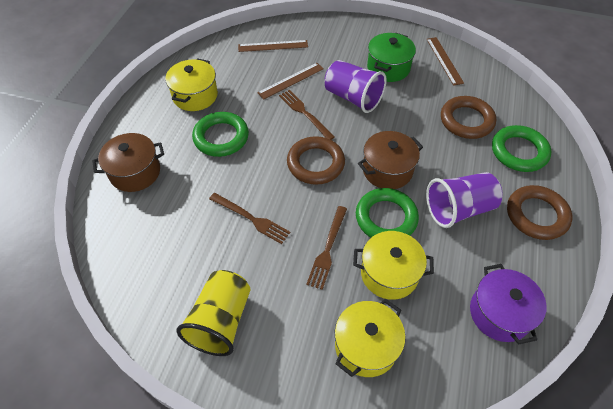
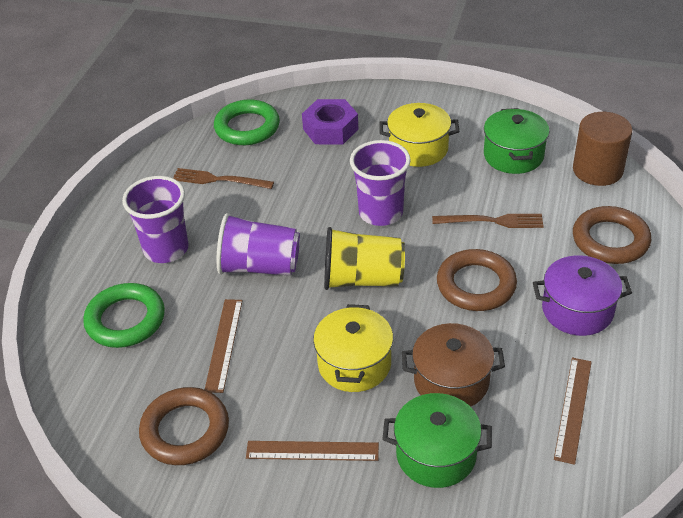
brown cylinder: 0 -> 1
brown fork: 3 -> 2
brown pot: 2 -> 1
green pot: 1 -> 2
green ring: 3 -> 2
purple cup: 2 -> 3
purple nut: 0 -> 1
yellow pot: 3 -> 2

